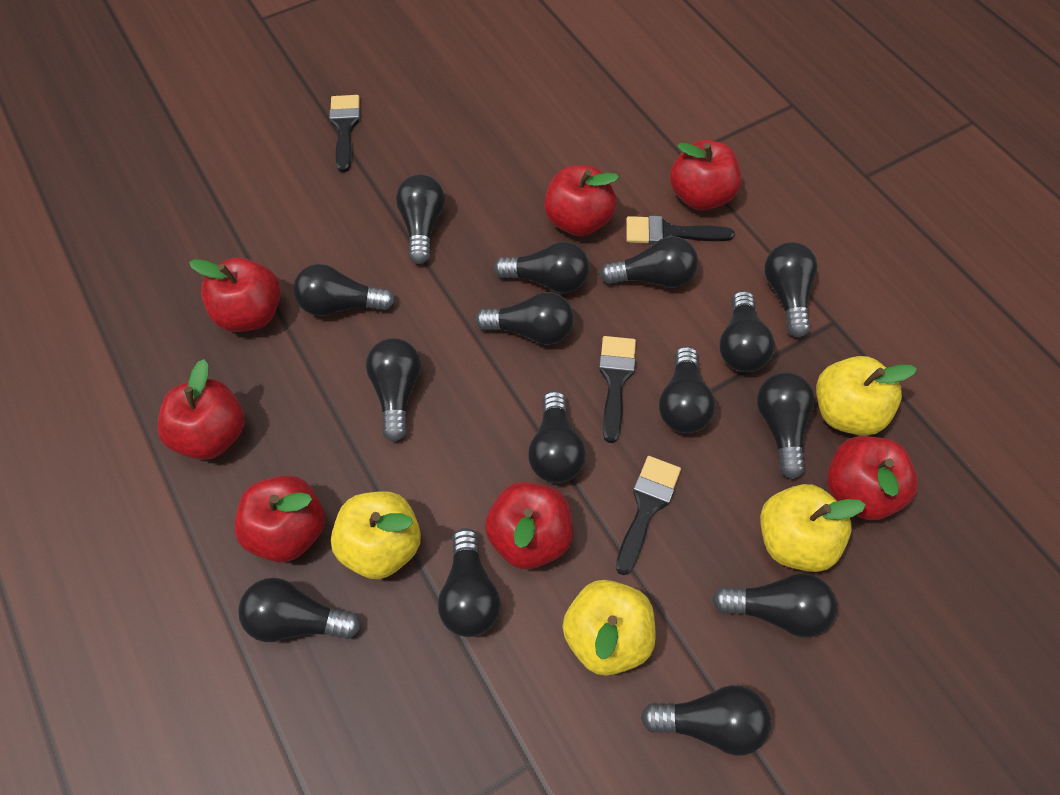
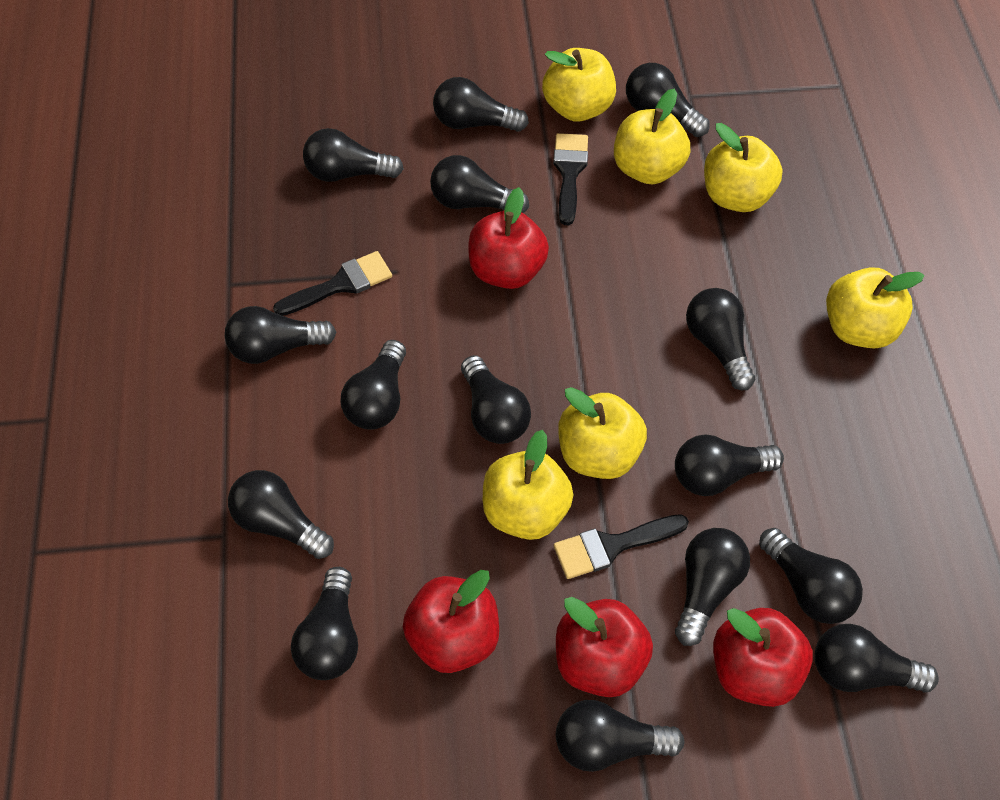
black brush: 4 -> 3
red apple: 7 -> 4
yellow apple: 4 -> 6

